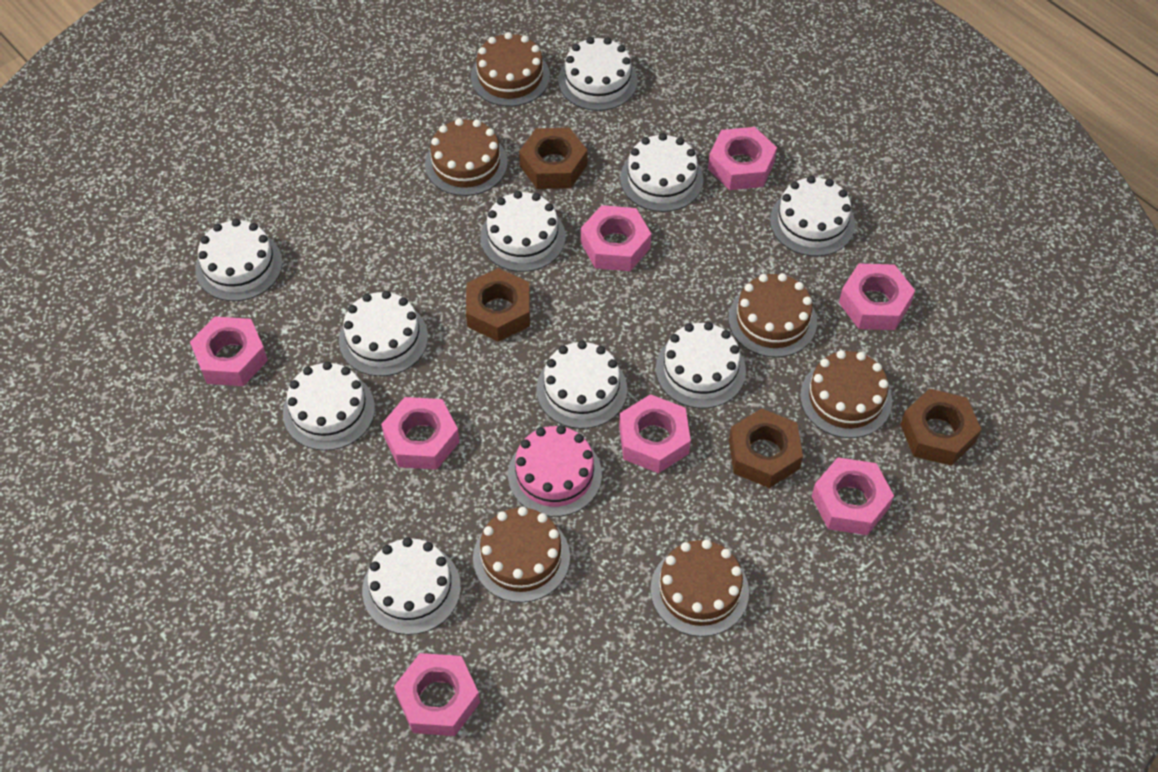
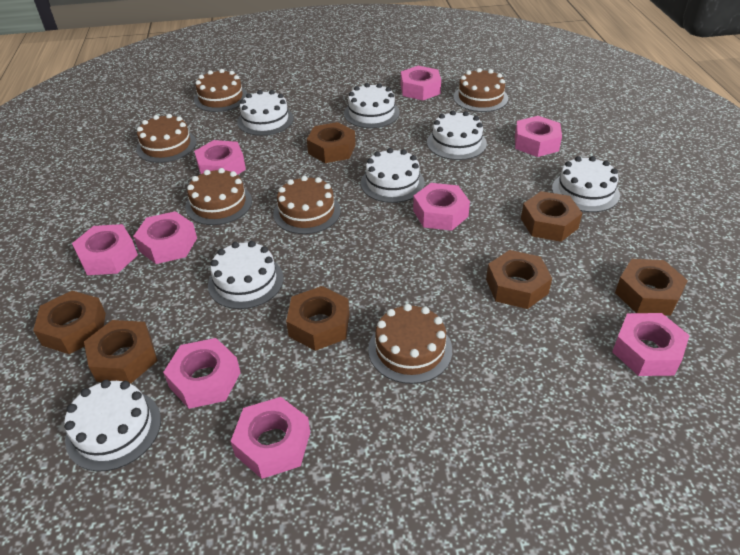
brown nut: 4 -> 7
pink cake: 1 -> 0
pink nut: 8 -> 9
white cake: 10 -> 7

